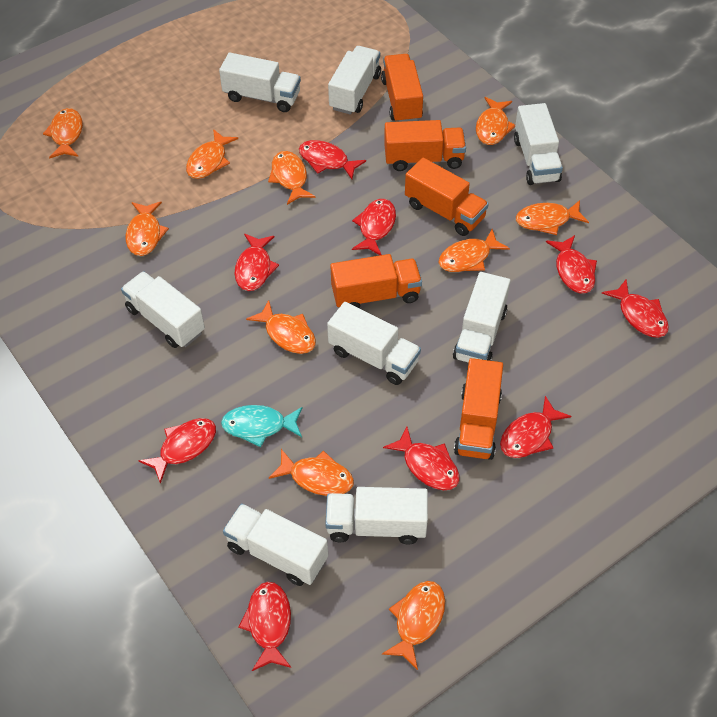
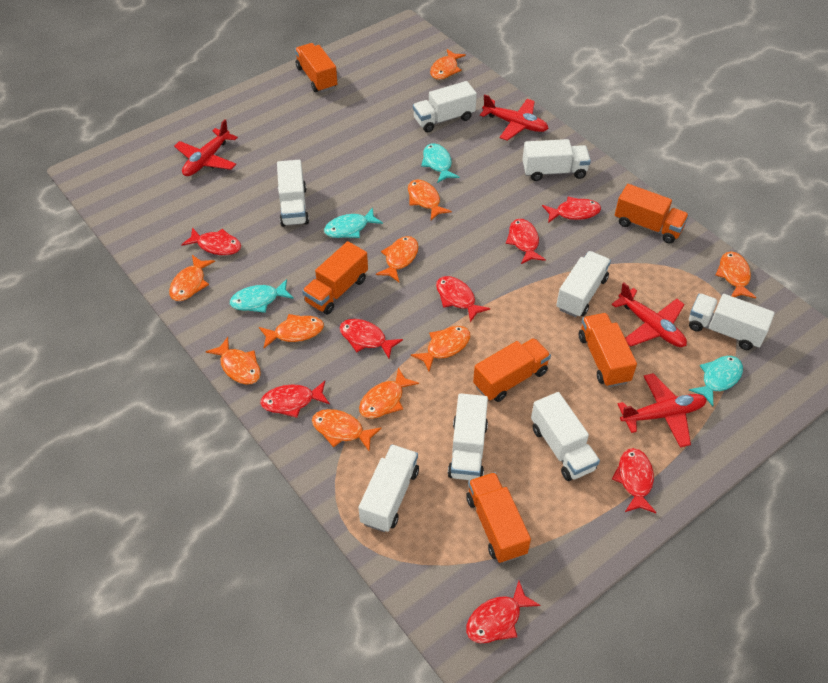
orange truck: 5 -> 6
red fish: 9 -> 8
red plane: 0 -> 4
turquoise fish: 1 -> 4

